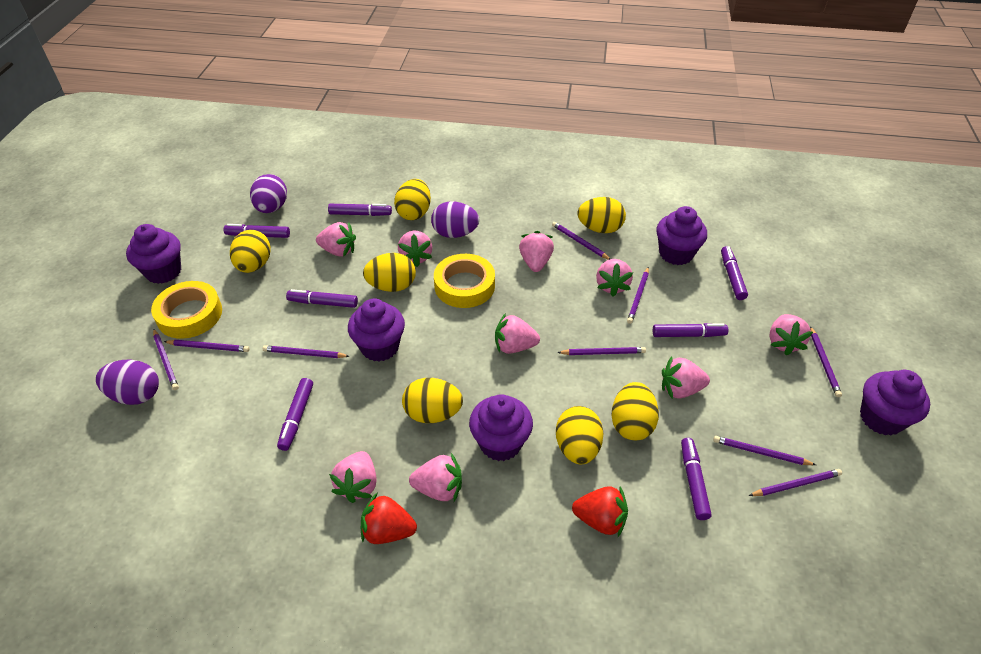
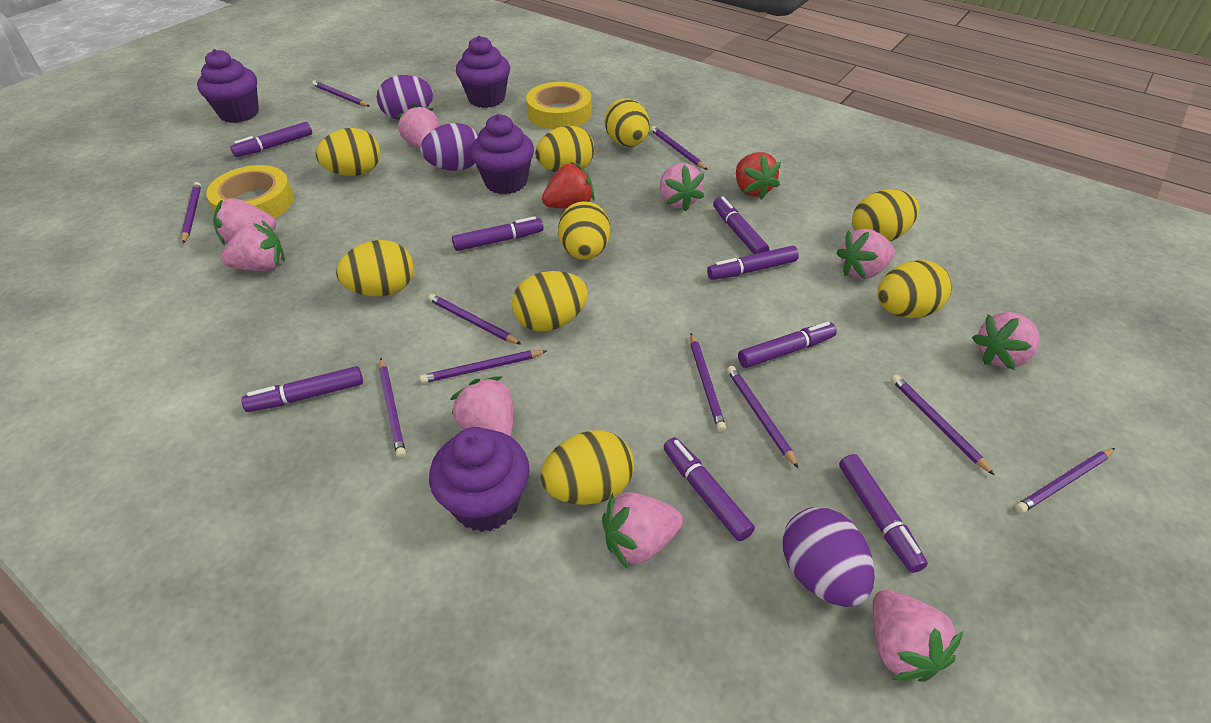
purple cupcake: 5 -> 4
purple marker: 7 -> 8
purple pencil: 9 -> 10
yellow egg: 7 -> 9

